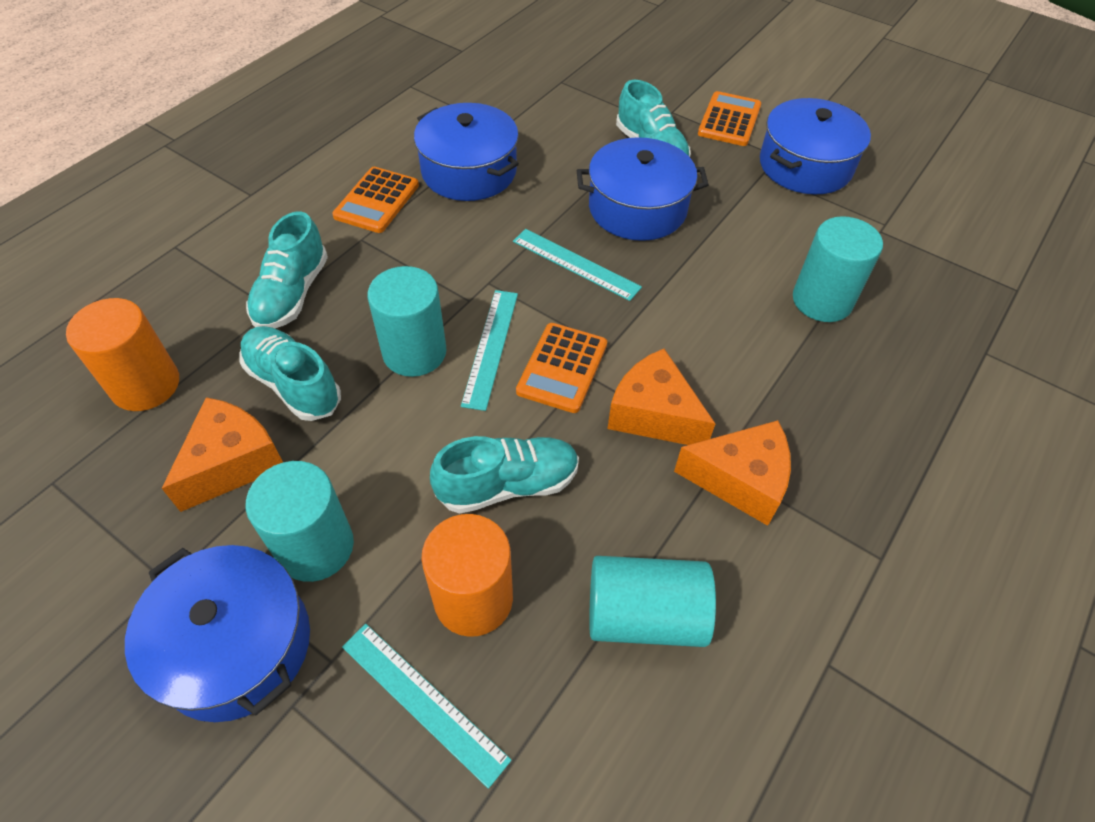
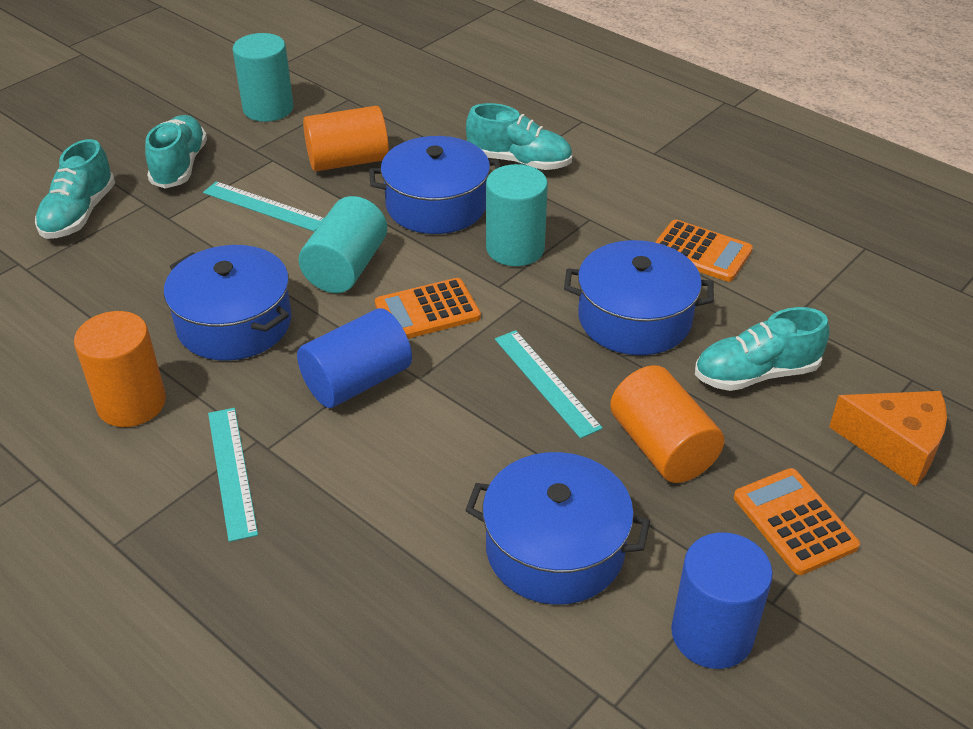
blue cylinder: 0 -> 2
orange cheese: 3 -> 1
orange cylinder: 2 -> 3
turquoise cylinder: 4 -> 3

